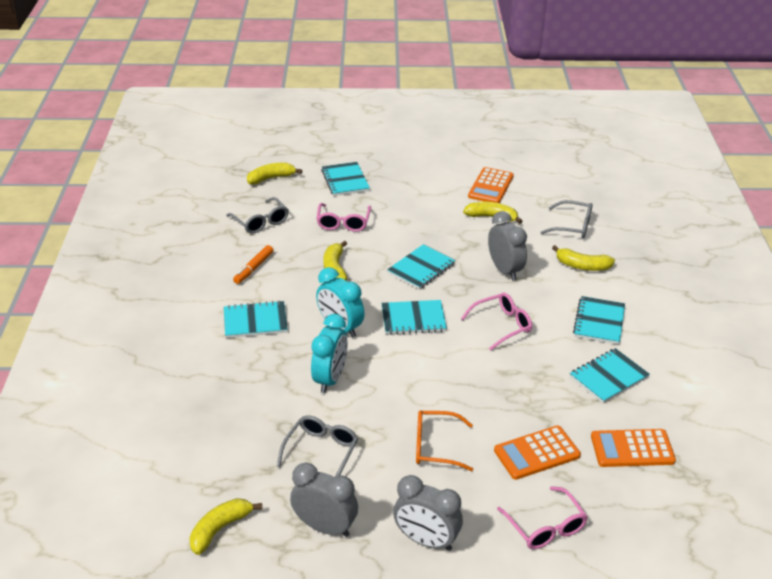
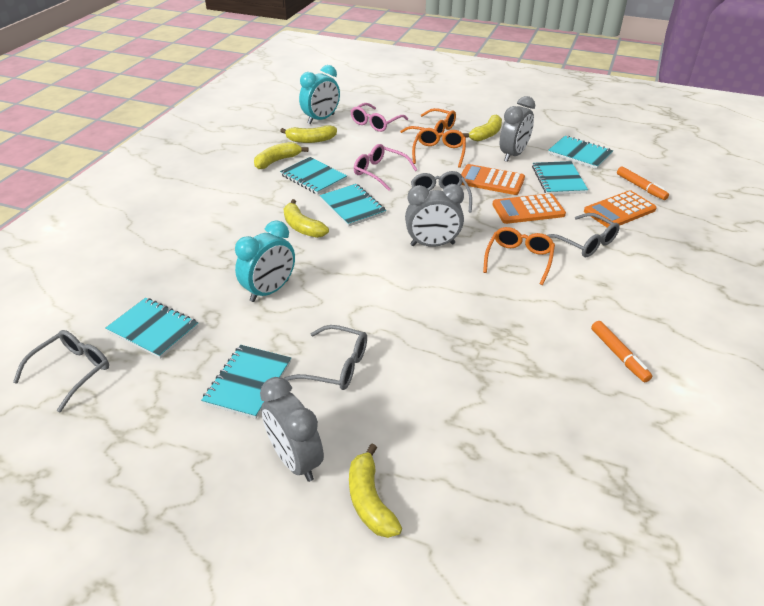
grey glasses: 3 -> 4
orange glasses: 1 -> 3
orange marker: 1 -> 2
pink glasses: 3 -> 2

